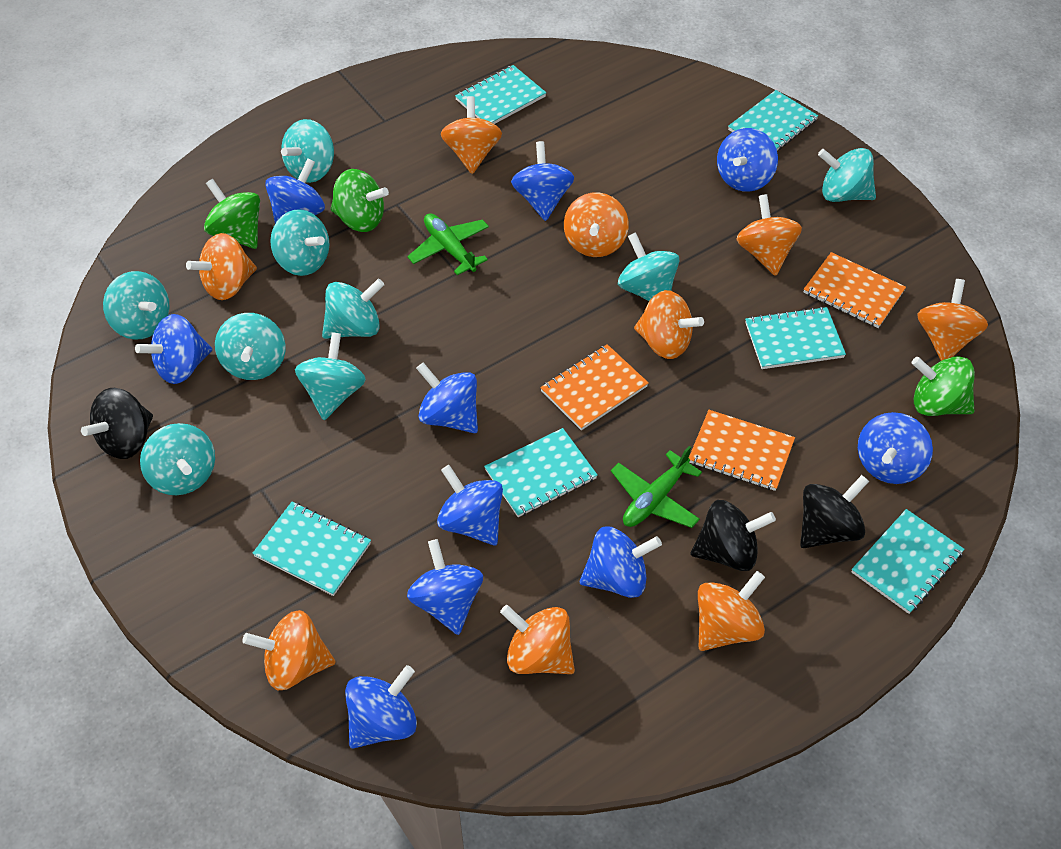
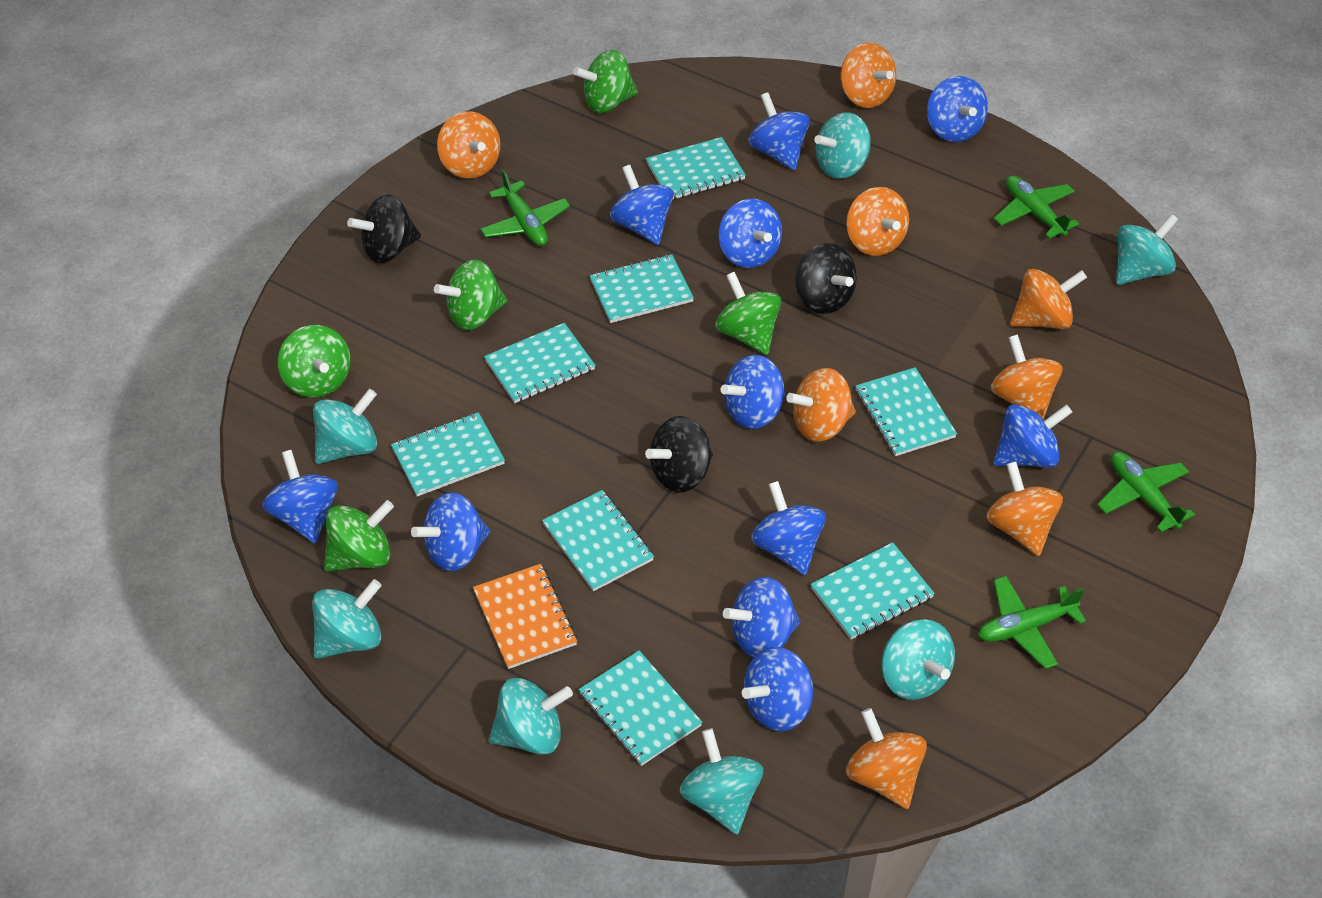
blue spinning top: 10 -> 11
green plane: 2 -> 4
green spinning top: 3 -> 5
orange notebook: 3 -> 1
orange spinning top: 9 -> 8
turquoise notebook: 6 -> 8
turquoise spinning top: 9 -> 7

